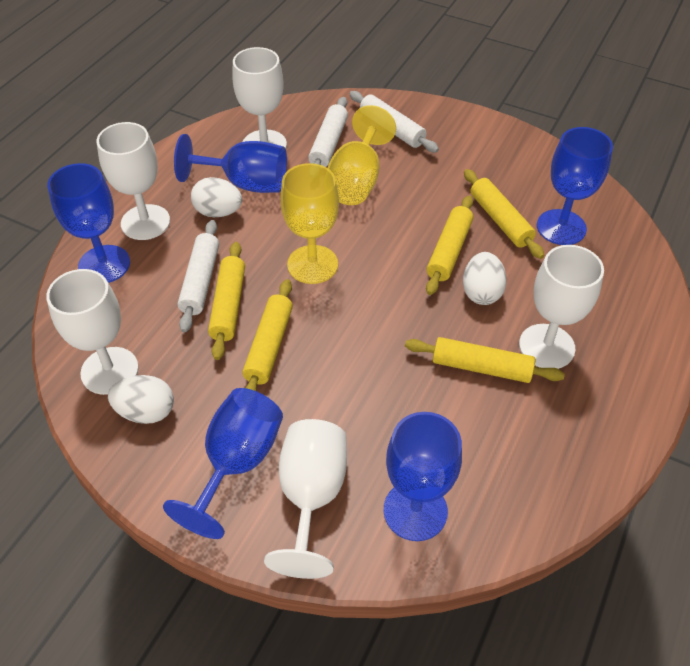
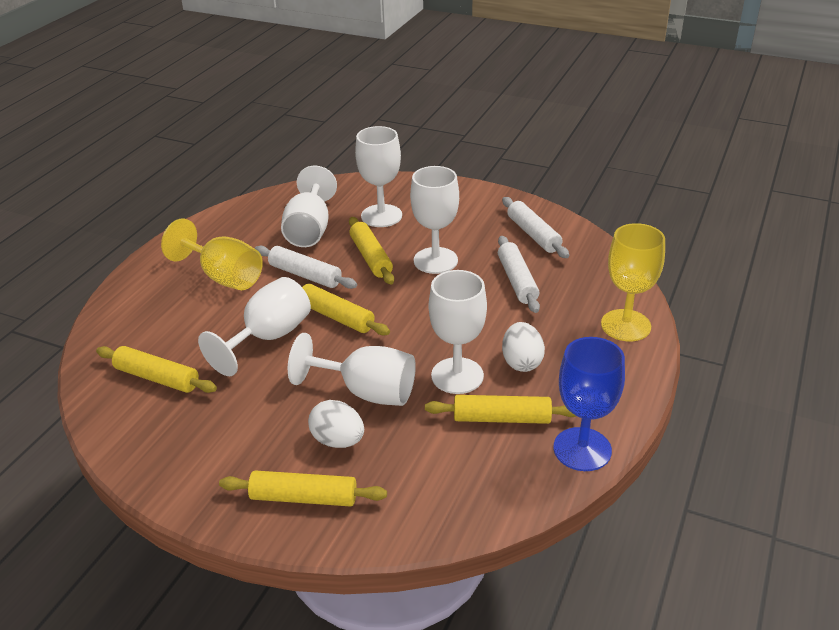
blue goblet: 5 -> 1
white egg: 3 -> 2
white goblet: 5 -> 6

